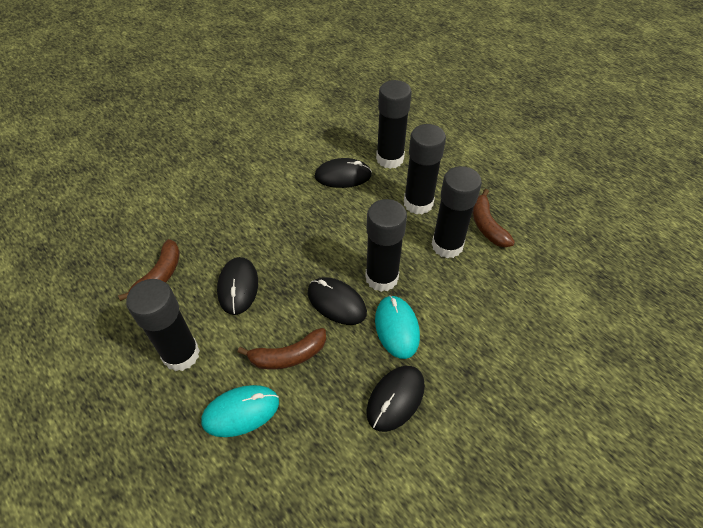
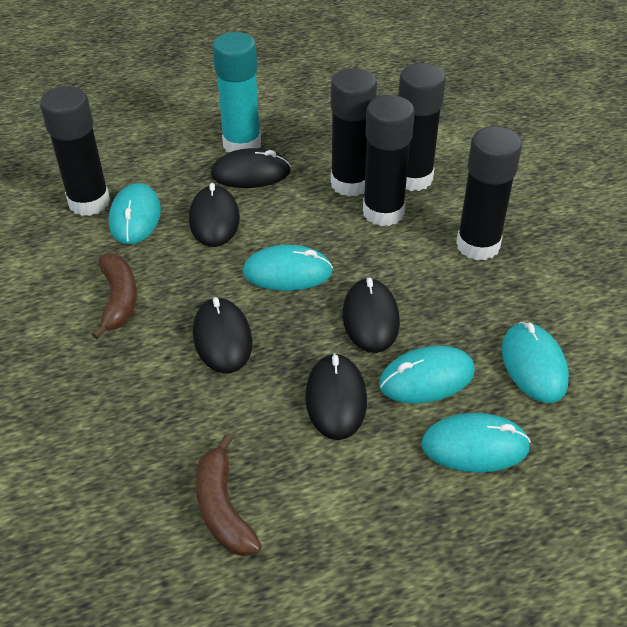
black mouse: 4 -> 5
brown banana: 3 -> 2
turquoise glue stick: 0 -> 1
turquoise mouse: 2 -> 5

